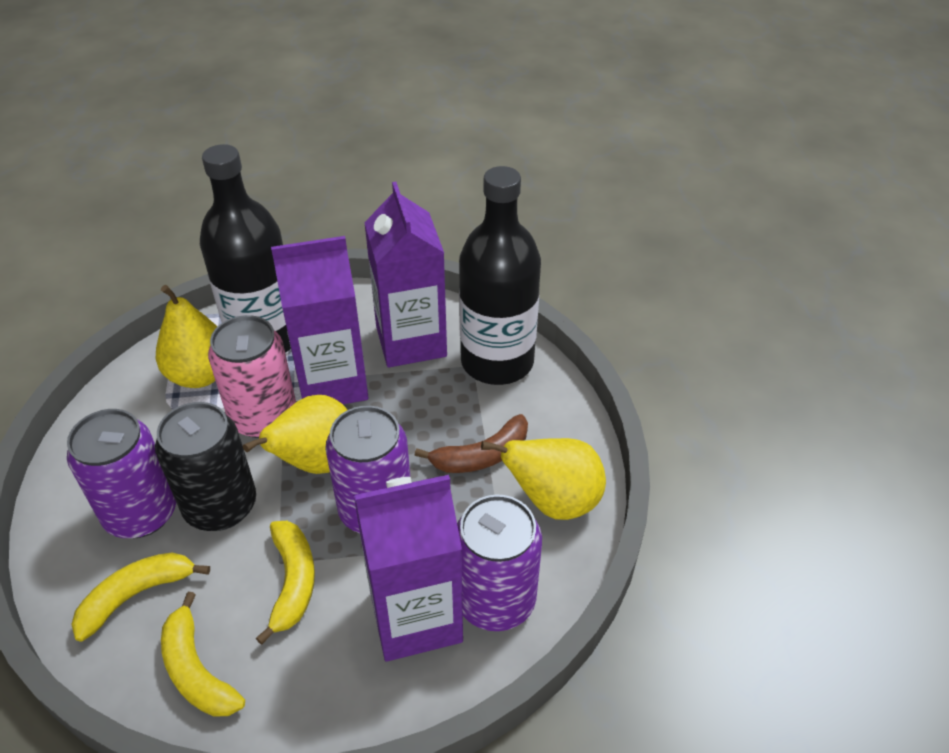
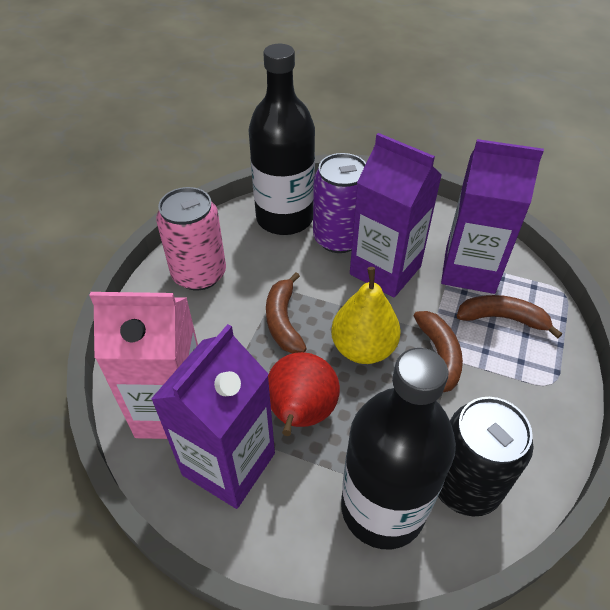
brown banana: 1 -> 3
pink carton: 0 -> 1
purple can: 3 -> 1
red pear: 0 -> 1
yellow banana: 3 -> 0
yellow pear: 3 -> 1

